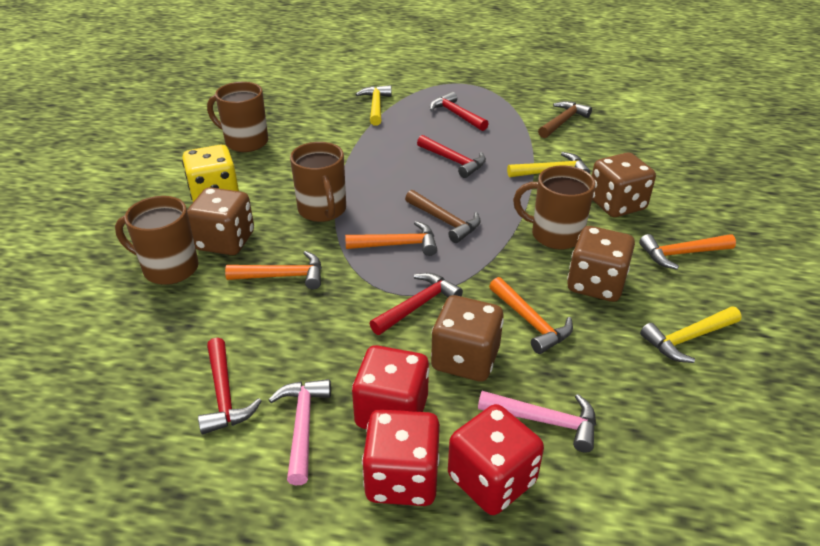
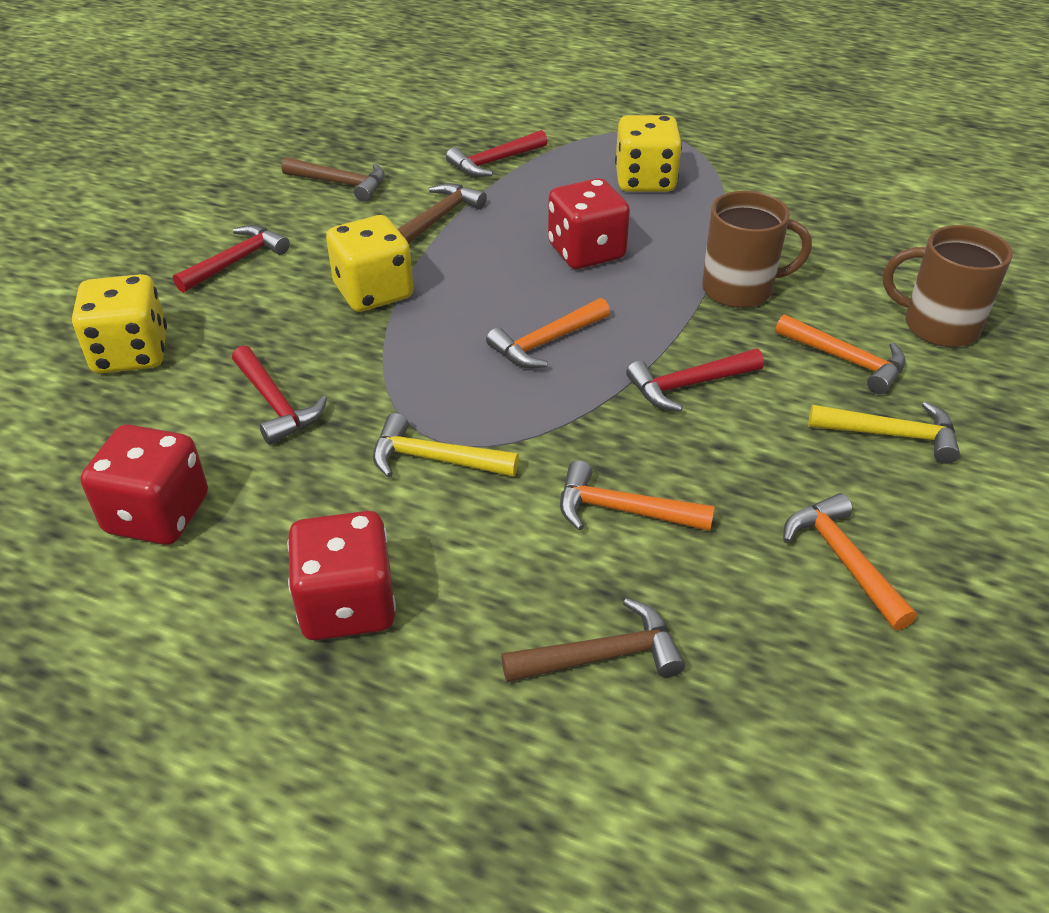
brown dice: 4 -> 0
brown hammer: 2 -> 3
brown mug: 4 -> 2
pink hammer: 2 -> 0
yellow dice: 1 -> 3
yellow hammer: 3 -> 2

